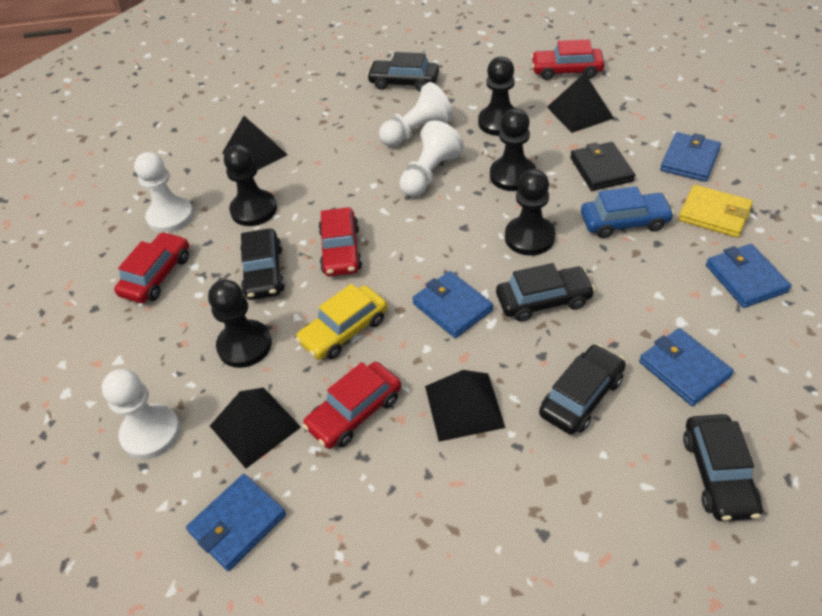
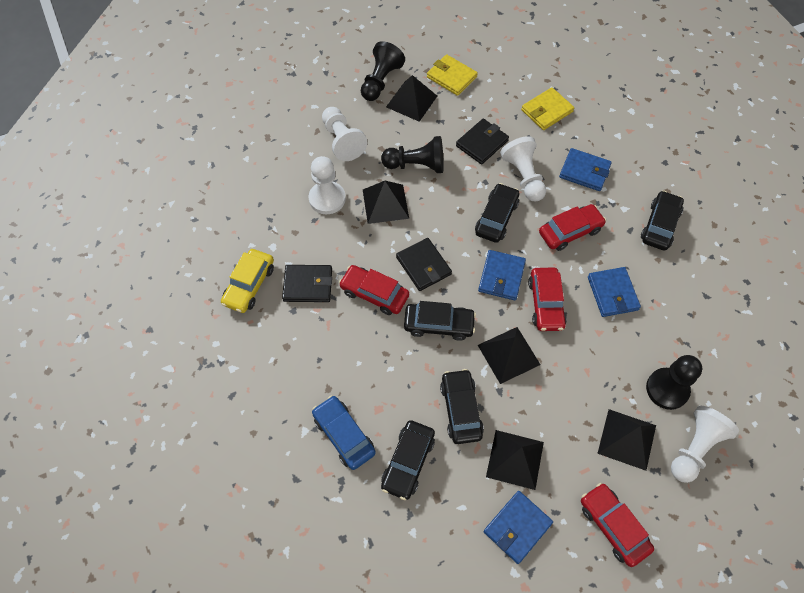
black pawn: 5 -> 3
black pyramid: 4 -> 5
black wallet: 1 -> 3
blue wallet: 5 -> 4
yellow wallet: 1 -> 2

